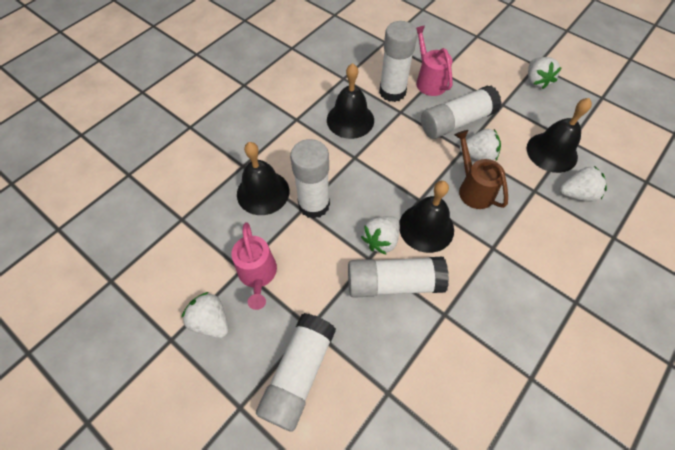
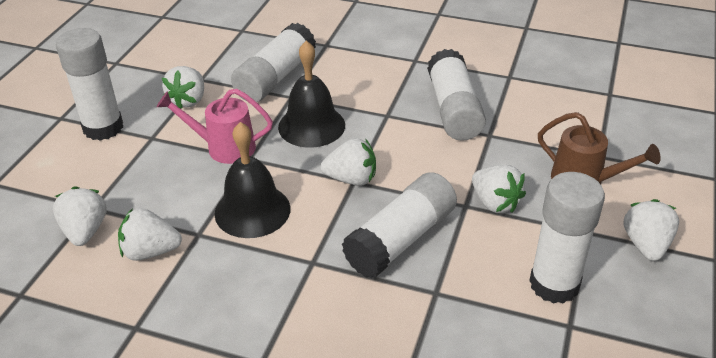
black bell: 4 -> 2
pink watering can: 2 -> 1
white strawberry: 5 -> 6

